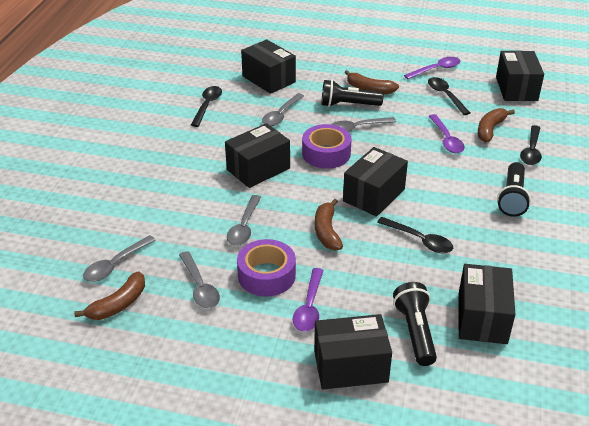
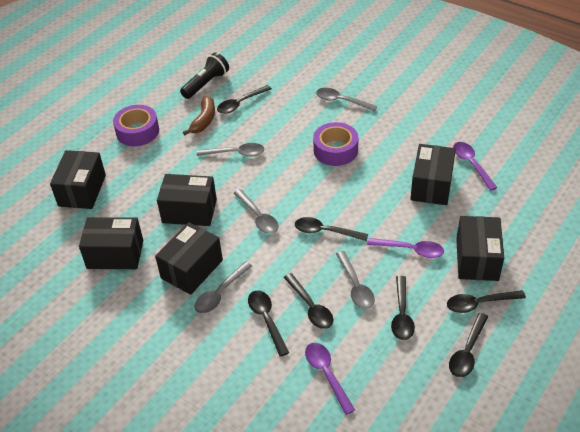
black flashlight: 3 -> 1
black spoon: 4 -> 7
brown banana: 4 -> 1

